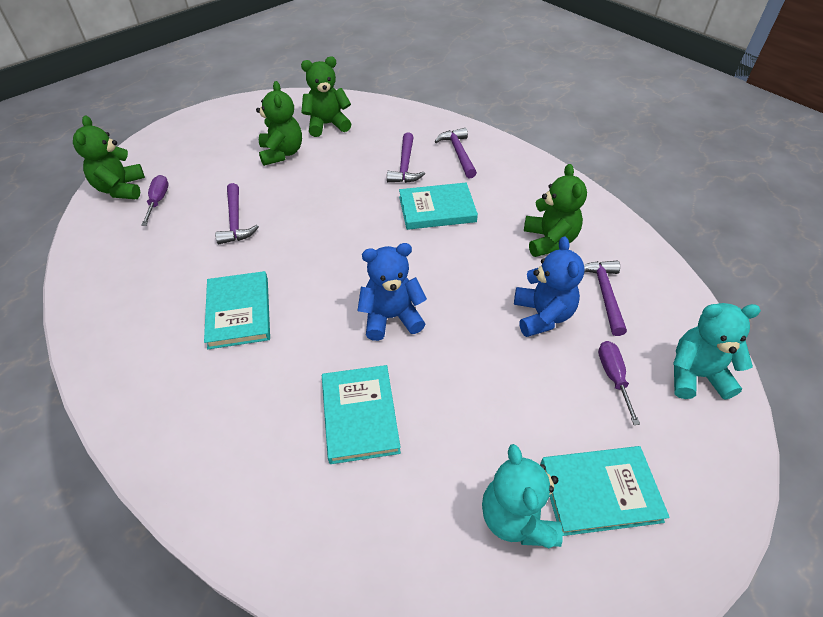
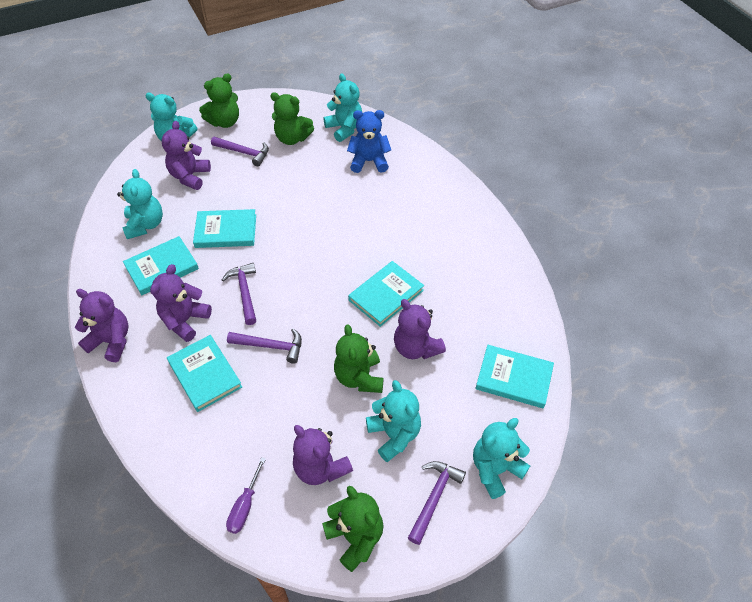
blue teddy bear: 2 -> 1
purple screwdriver: 2 -> 1
purple teddy bear: 0 -> 5
turquoise book: 4 -> 5
turquoise teddy bear: 2 -> 5

